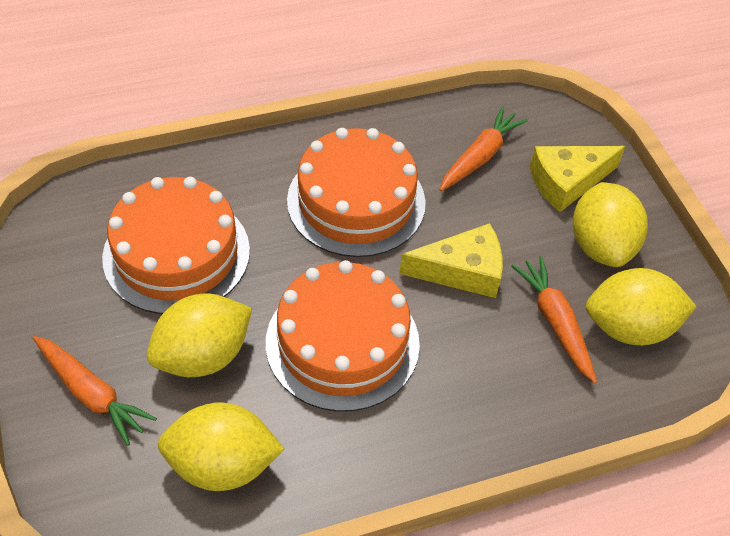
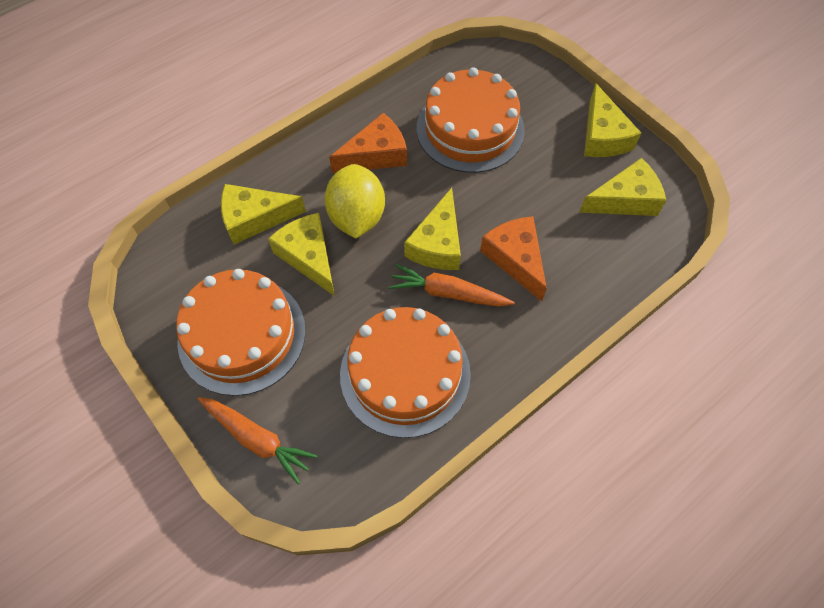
orange carrot: 3 -> 2
orange cheese: 0 -> 2
yellow cheese: 2 -> 5
yellow lemon: 4 -> 1

